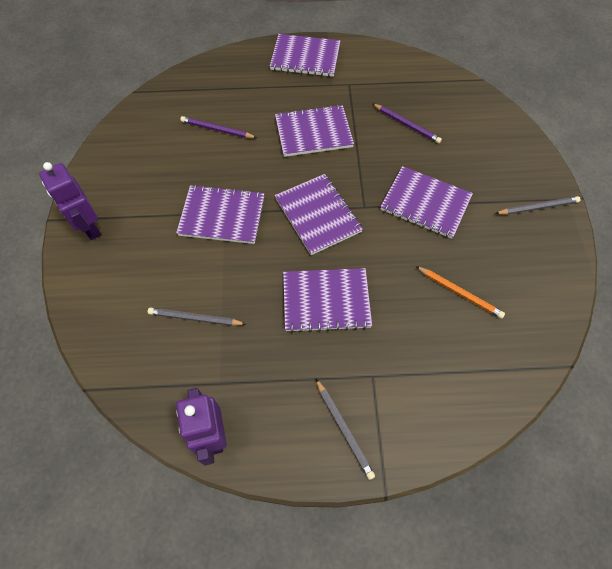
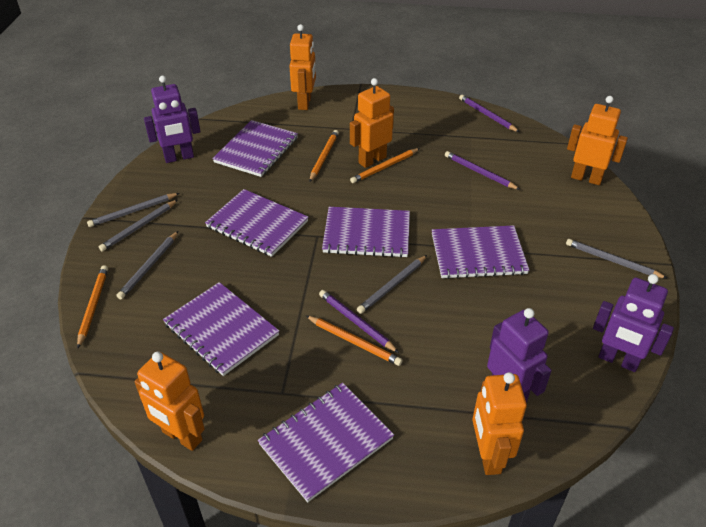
grey pencil: 3 -> 5
orange pencil: 1 -> 4
orange robot: 0 -> 5
purple pencil: 2 -> 3
purple robot: 2 -> 3

